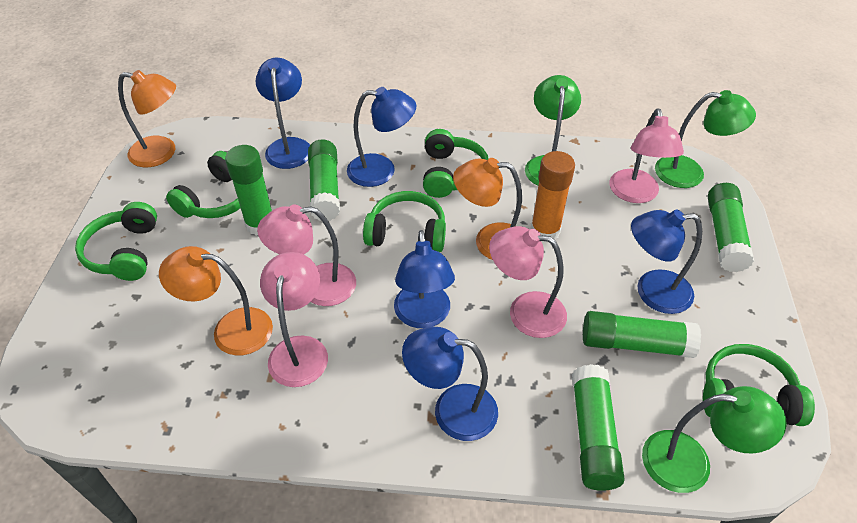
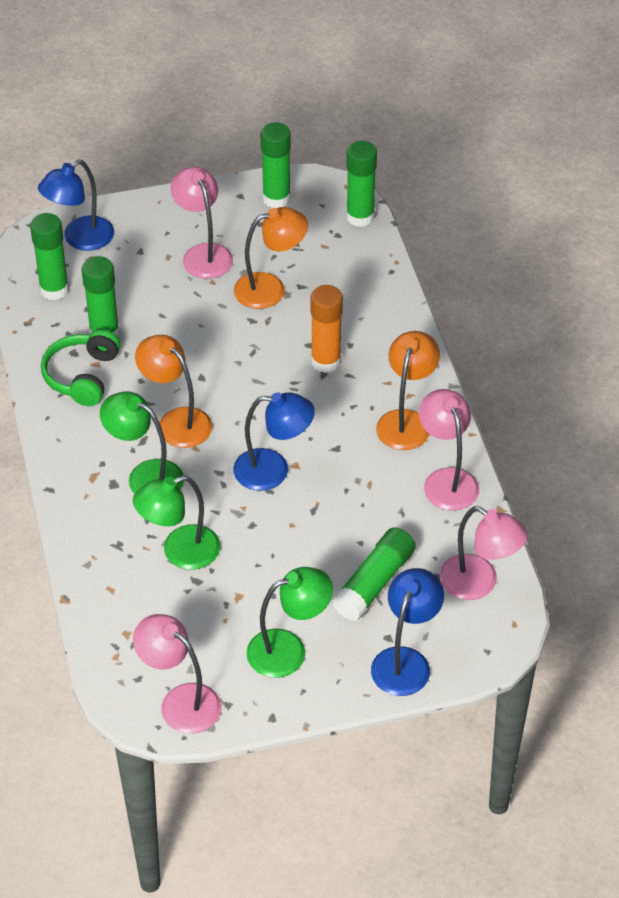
blue lamp: 5 -> 3
green headphones: 5 -> 1

